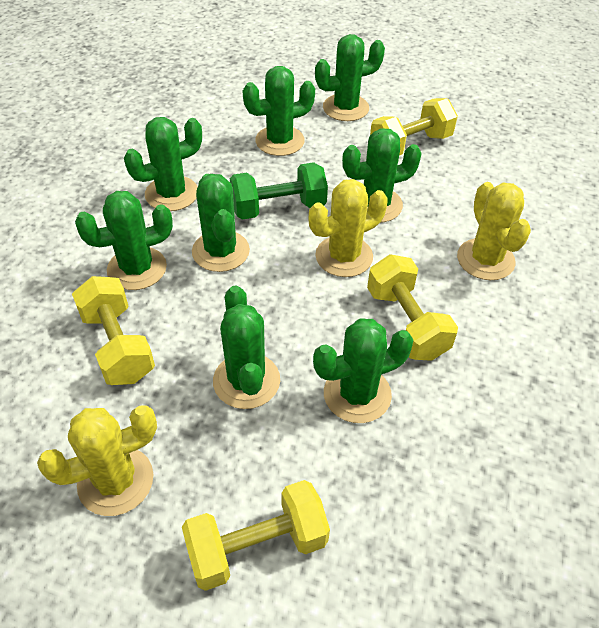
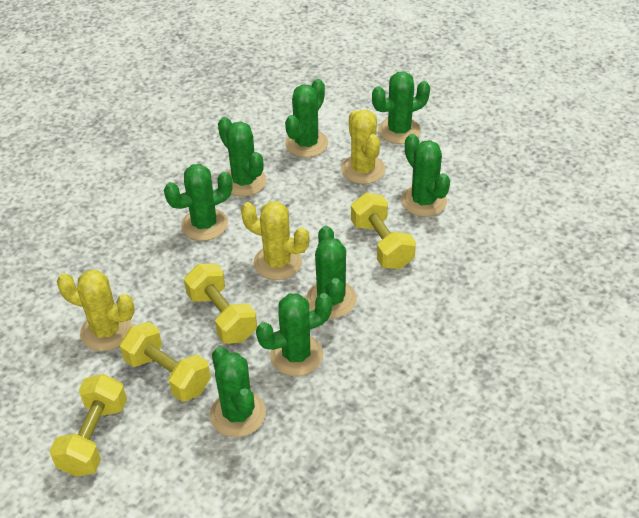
green dumbbell: 1 -> 0

